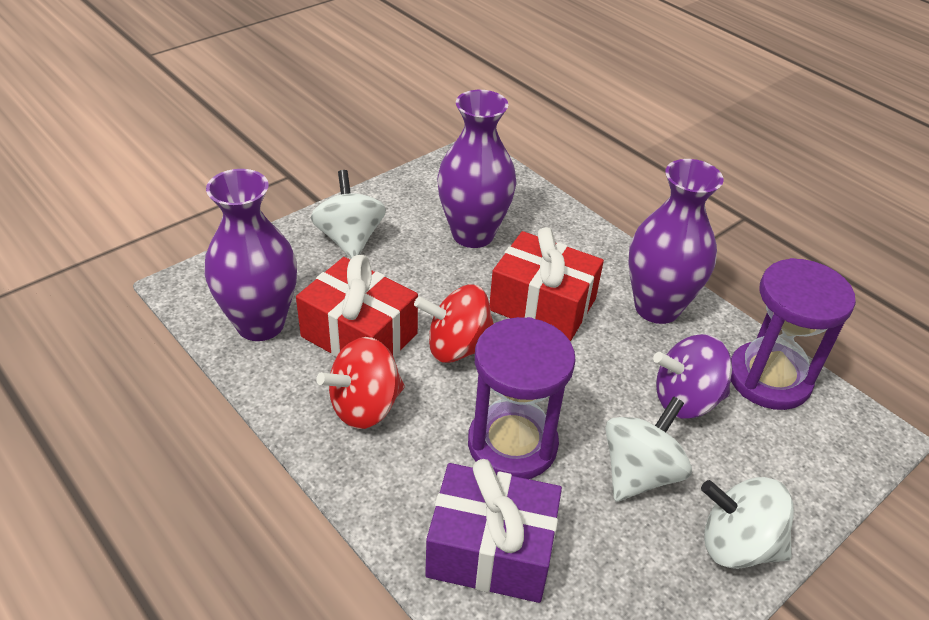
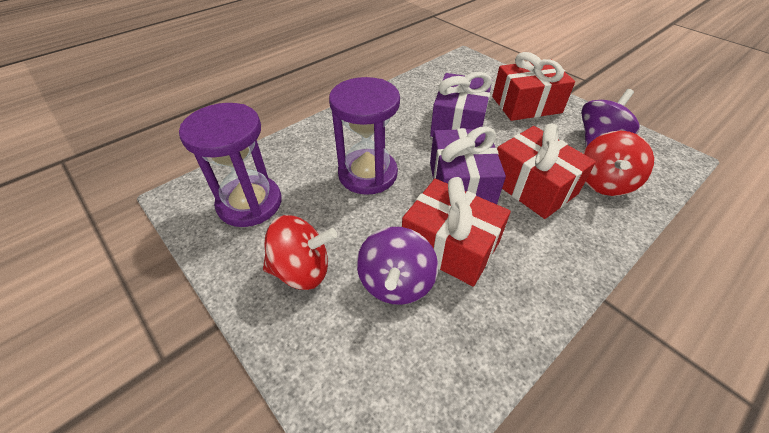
purple gift: 1 -> 2
purple spinning top: 1 -> 2
purple vase: 3 -> 0
red gift: 2 -> 3
white spinning top: 3 -> 0

